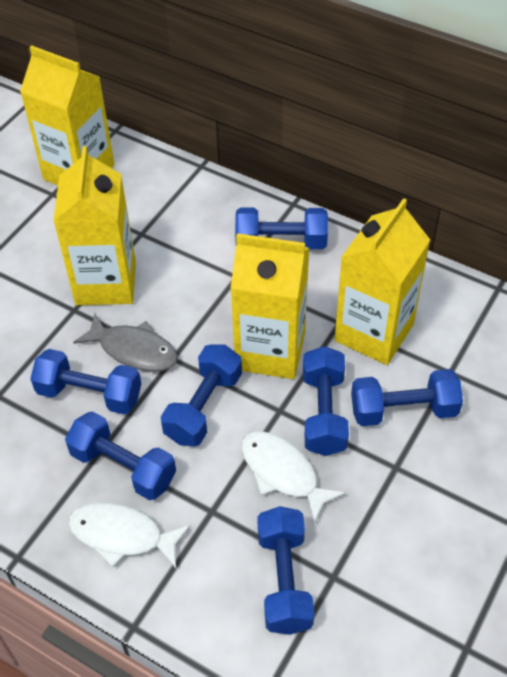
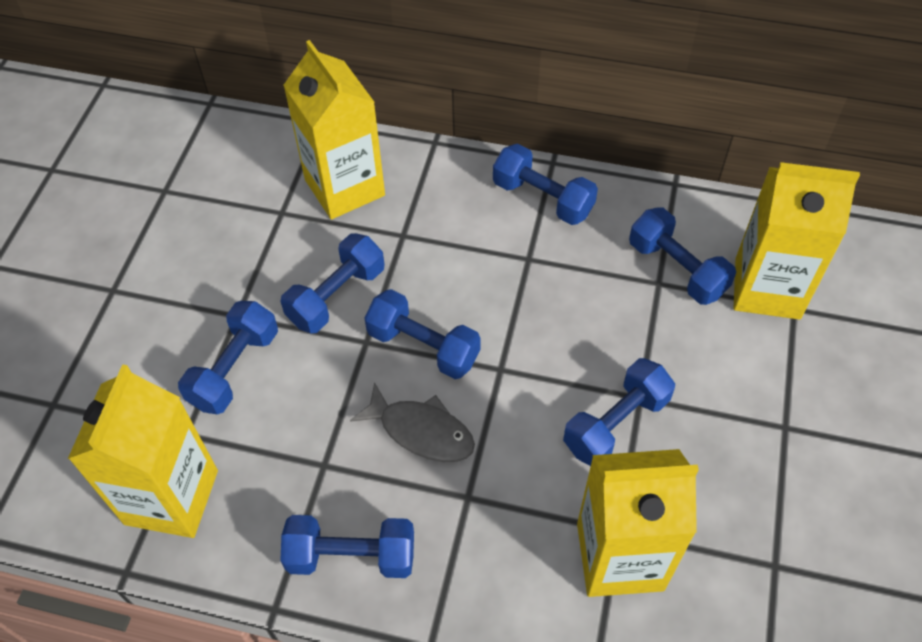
white fish: 2 -> 0

